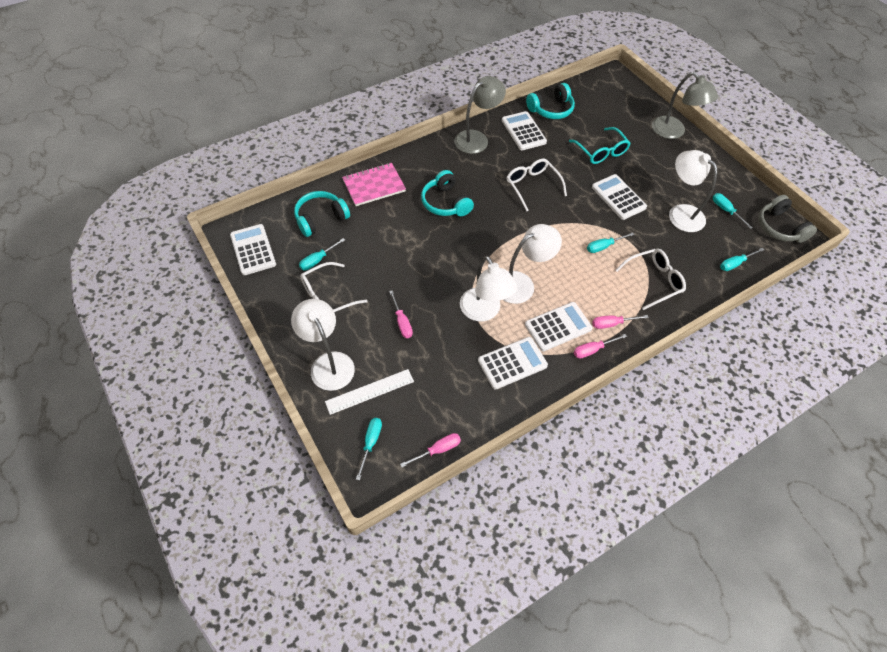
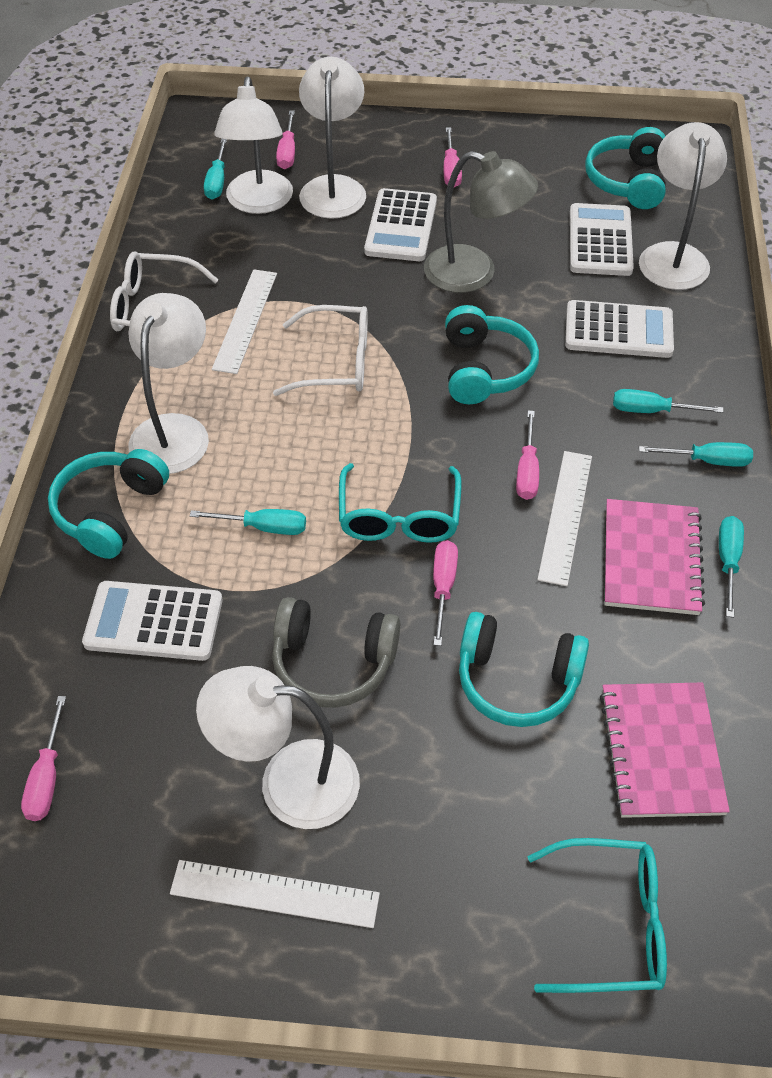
grey lamp: 2 -> 1
pink notebook: 1 -> 2
pink screwdriver: 4 -> 5
turquoise glasses: 1 -> 2
turquoise headphones: 3 -> 4
white calculator: 5 -> 4
white glasses: 3 -> 2
white lamp: 4 -> 5
white ruler: 1 -> 3

